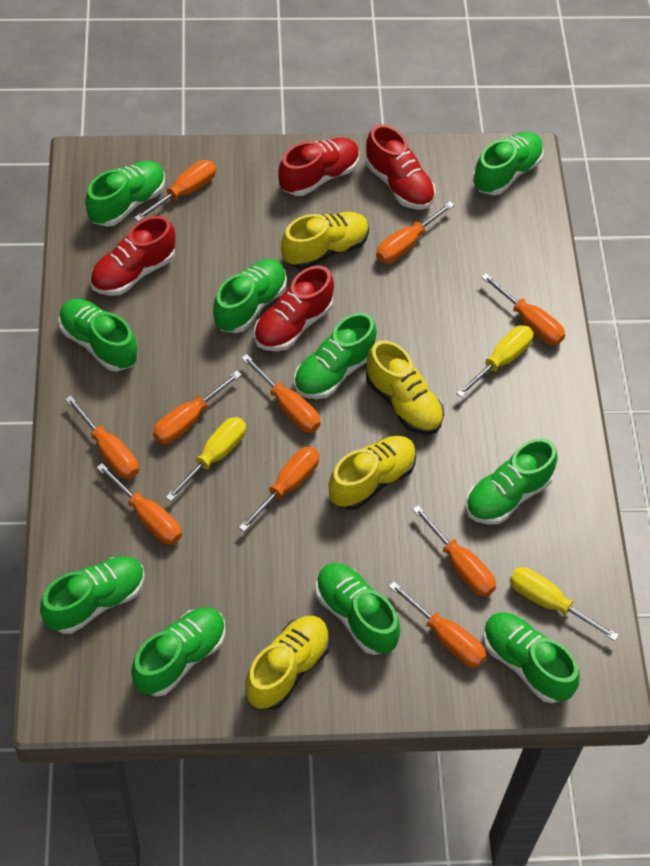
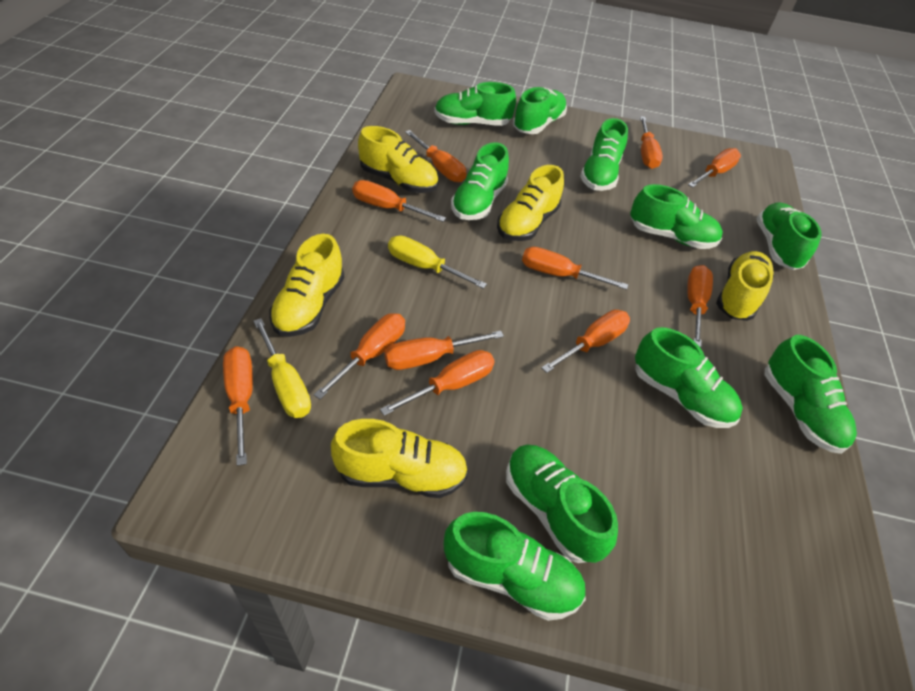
orange screwdriver: 10 -> 11
red shoe: 4 -> 0
yellow screwdriver: 3 -> 2
yellow shoe: 4 -> 5

